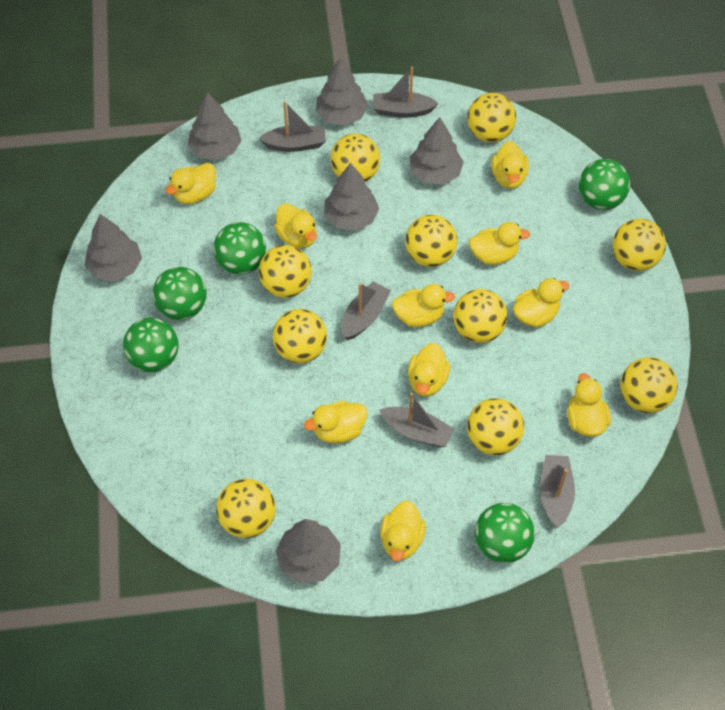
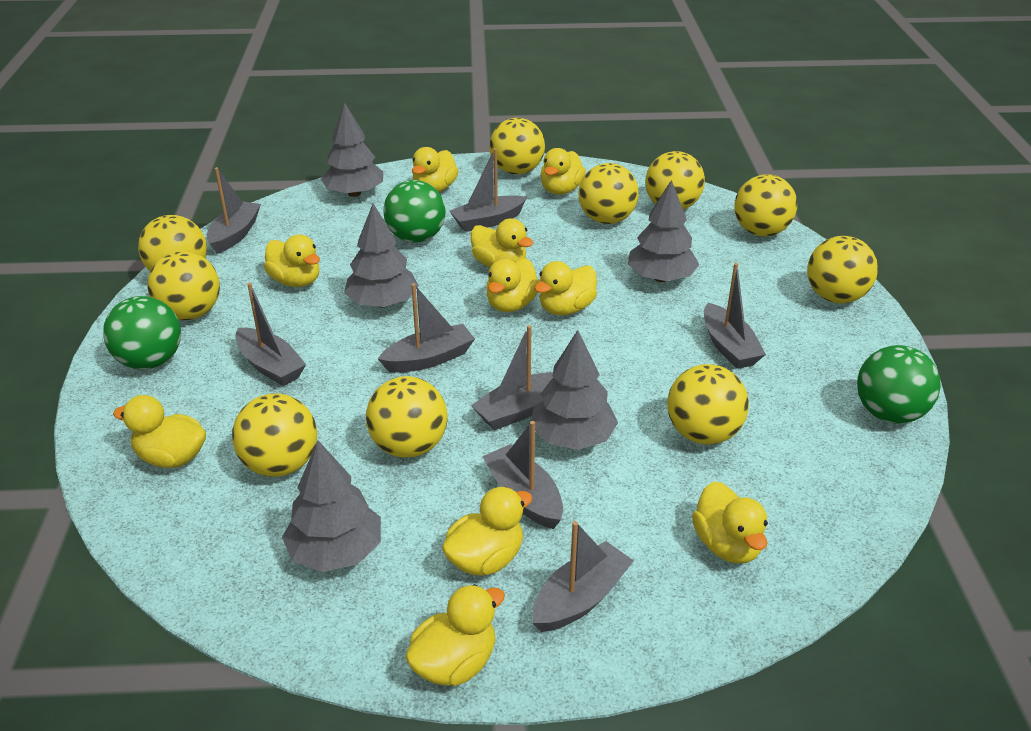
green ball: 5 -> 3
grey boat: 5 -> 8
grey tree: 6 -> 5

